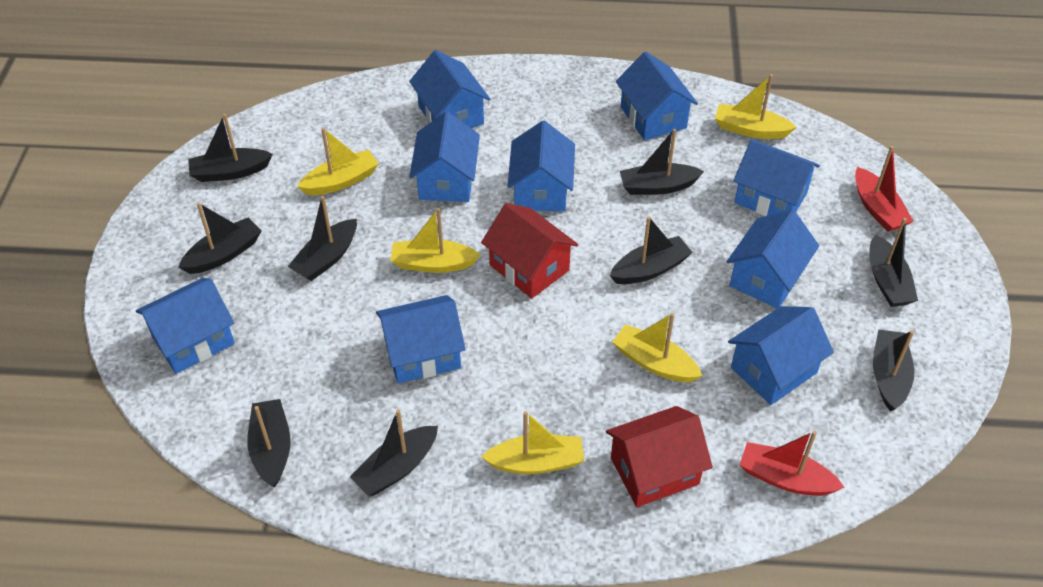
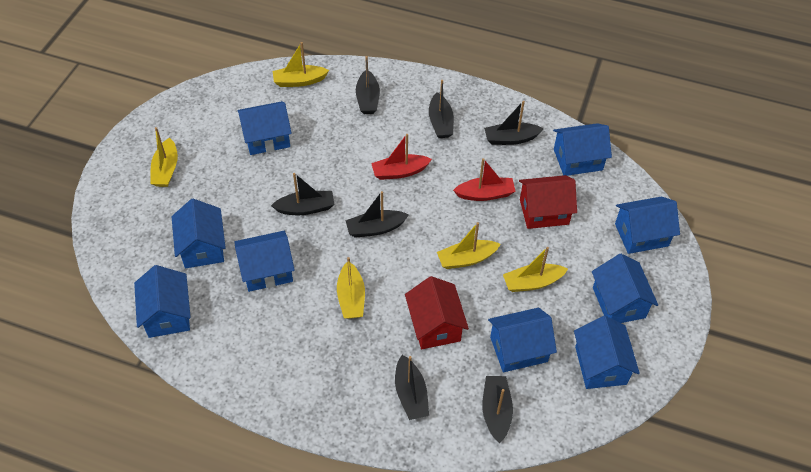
black boat: 9 -> 7

